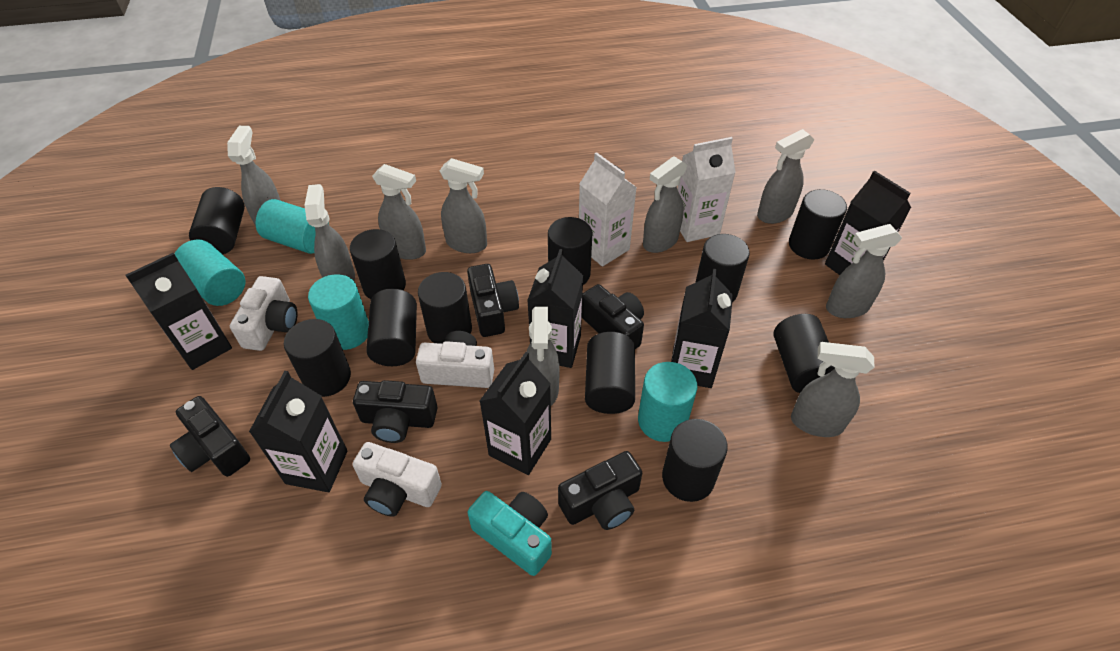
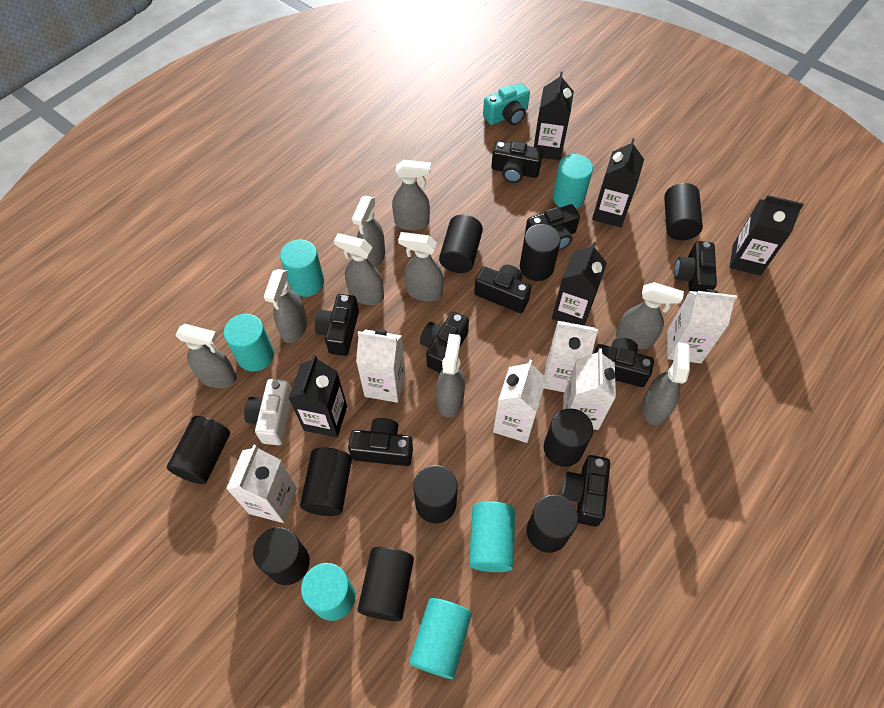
black camera: 5 -> 9
black carton: 6 -> 5
black cylinder: 11 -> 10
turquoise cylinder: 4 -> 6
white camera: 3 -> 1
white carton: 2 -> 6

